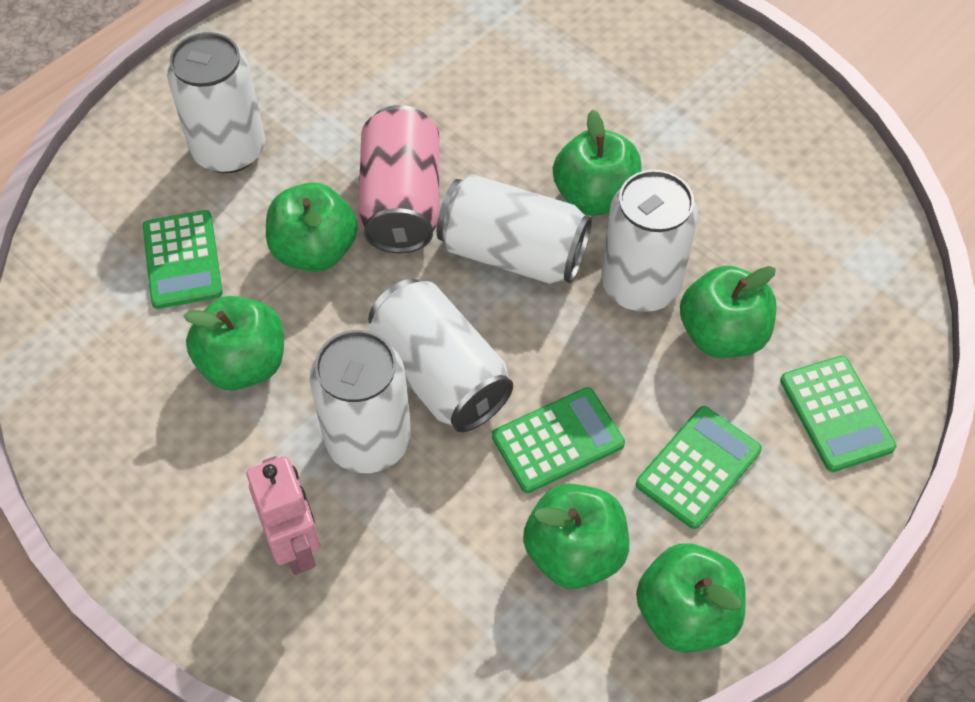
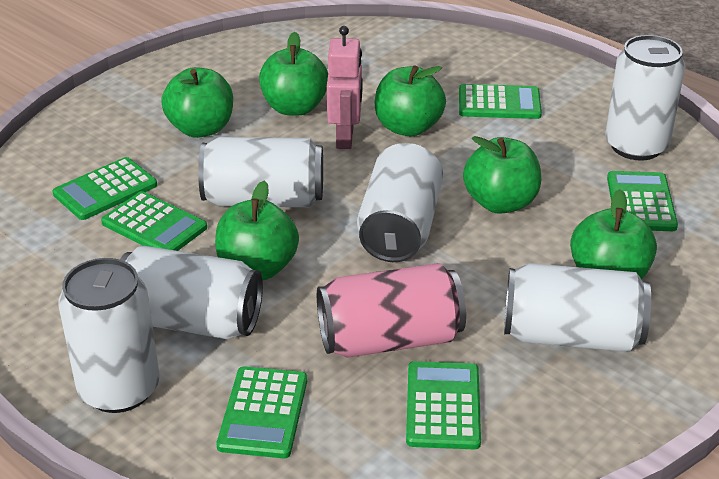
green calculator: 4 -> 6
white can: 5 -> 6

